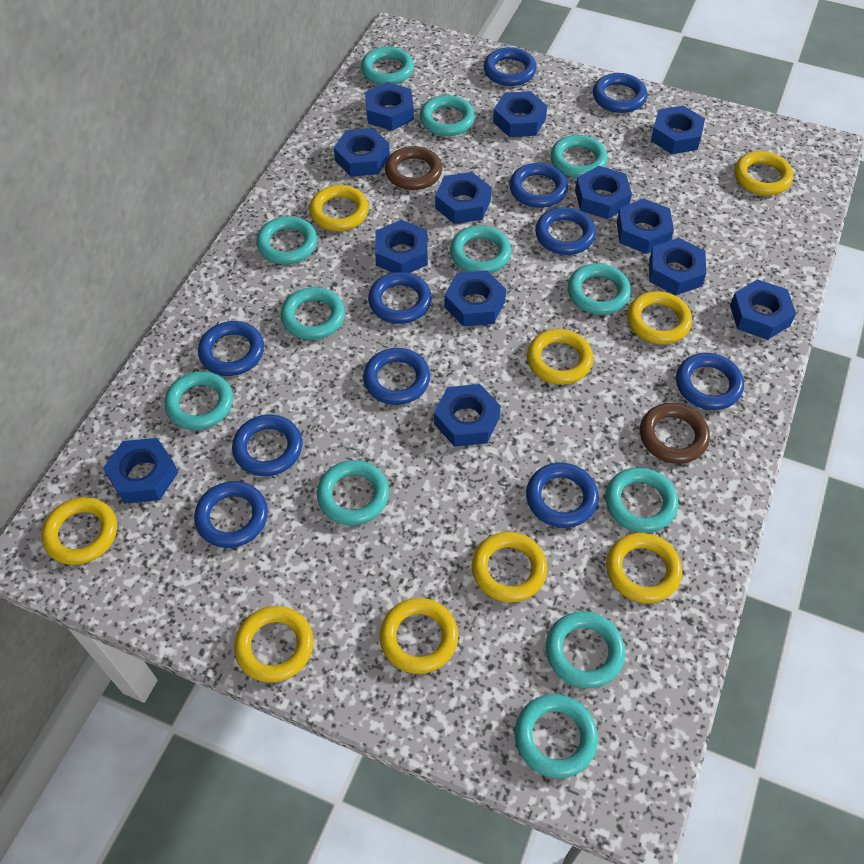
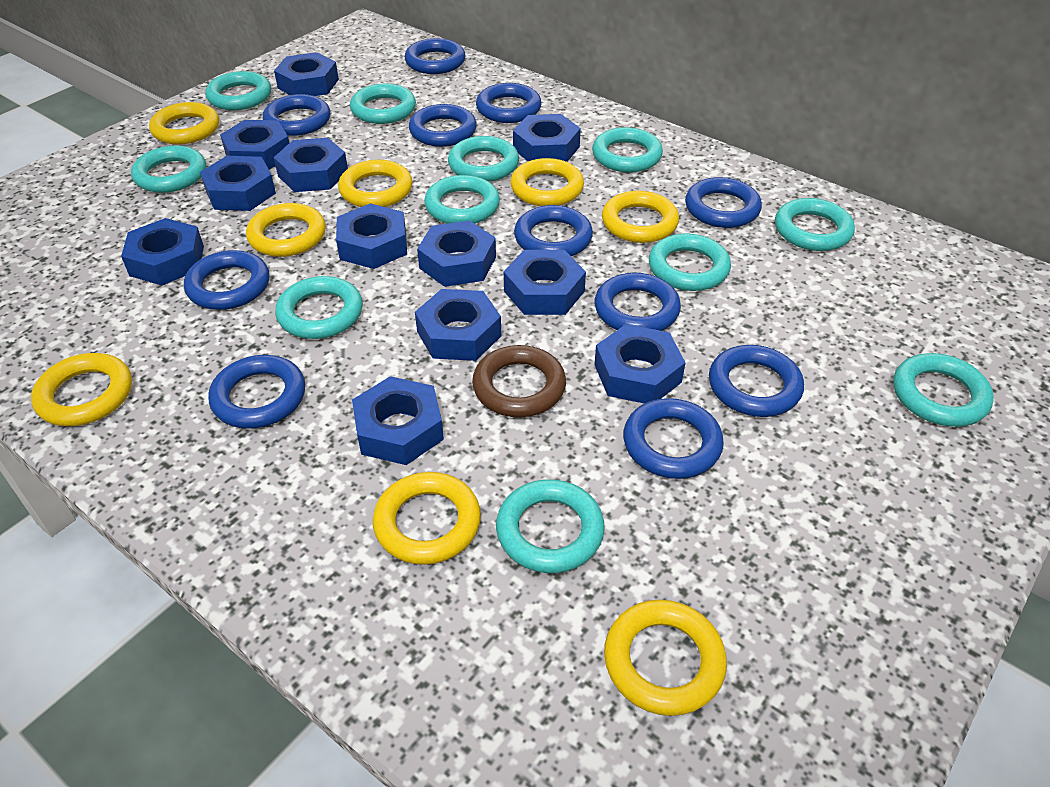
blue nut: 13 -> 12
brown ring: 2 -> 1
turquoise ring: 12 -> 11
yellow ring: 9 -> 8

